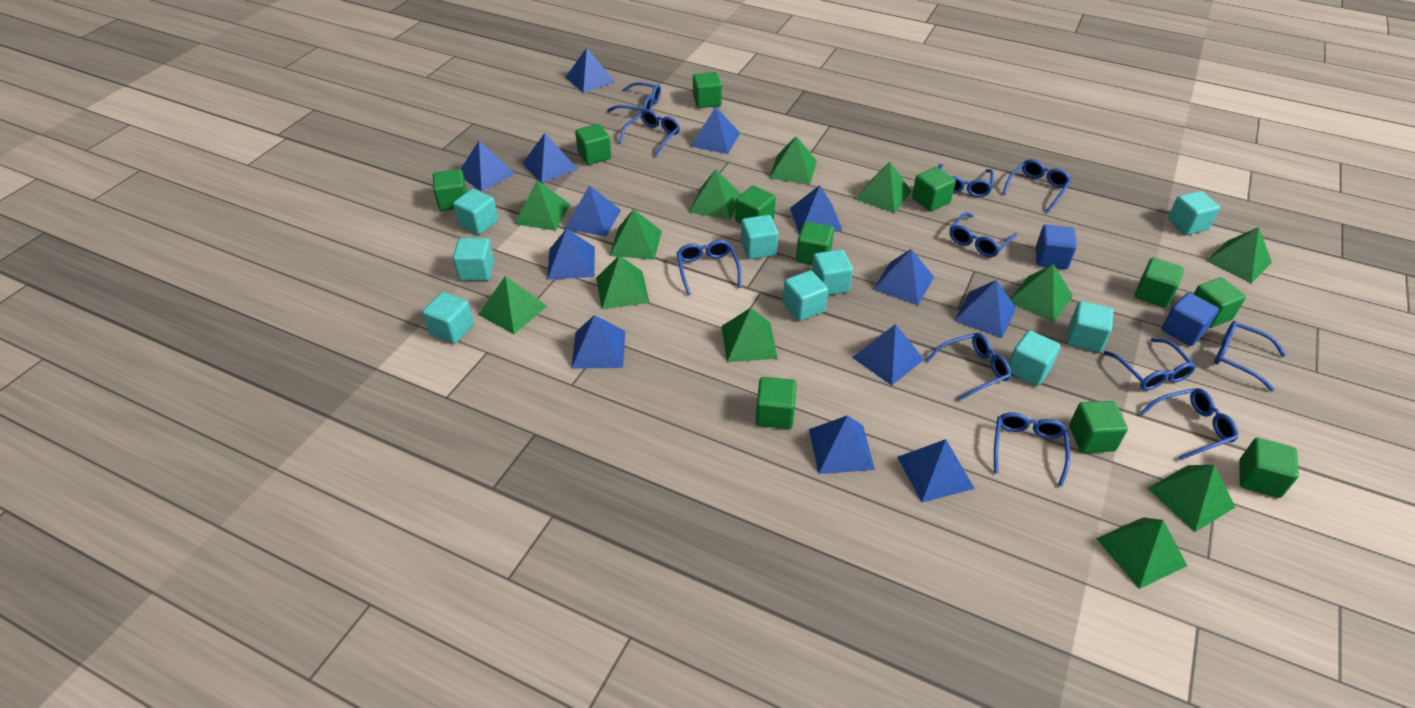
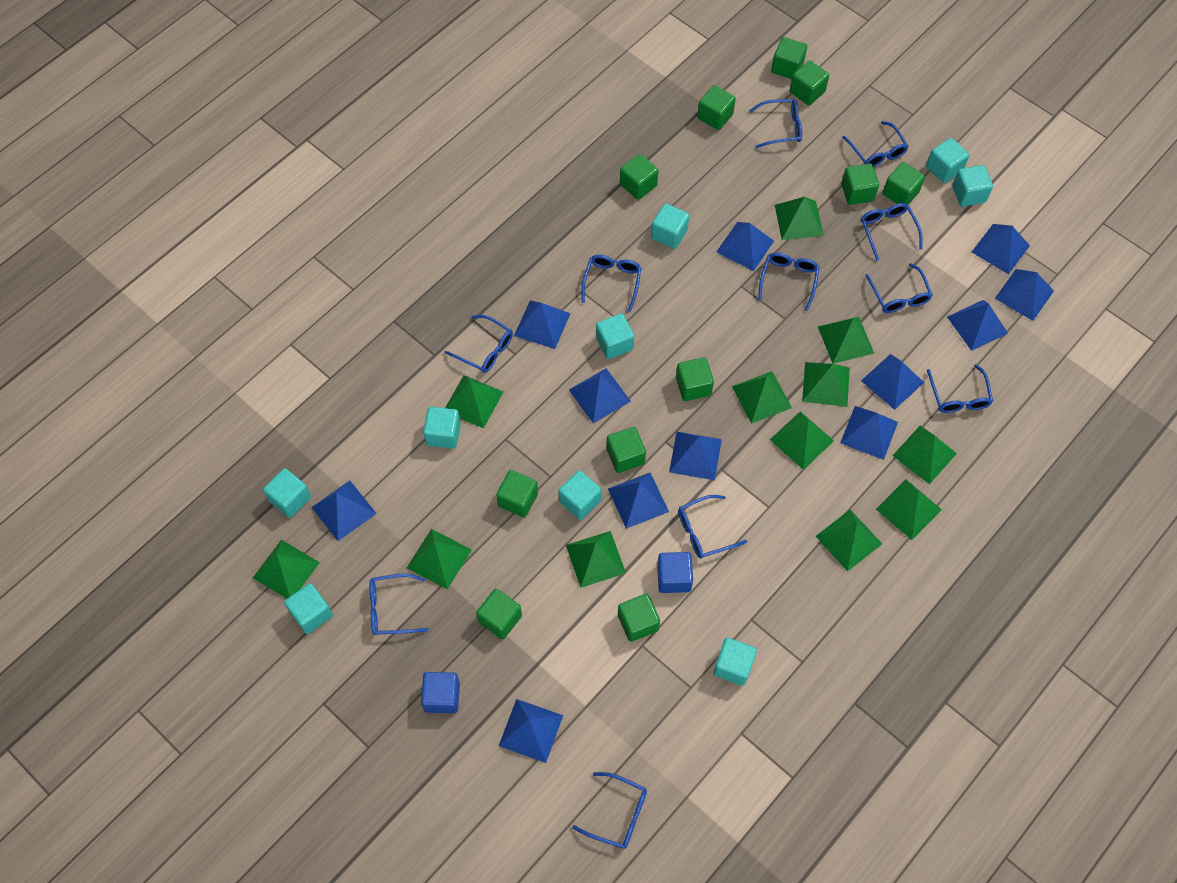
blue pyramid: 13 -> 12

